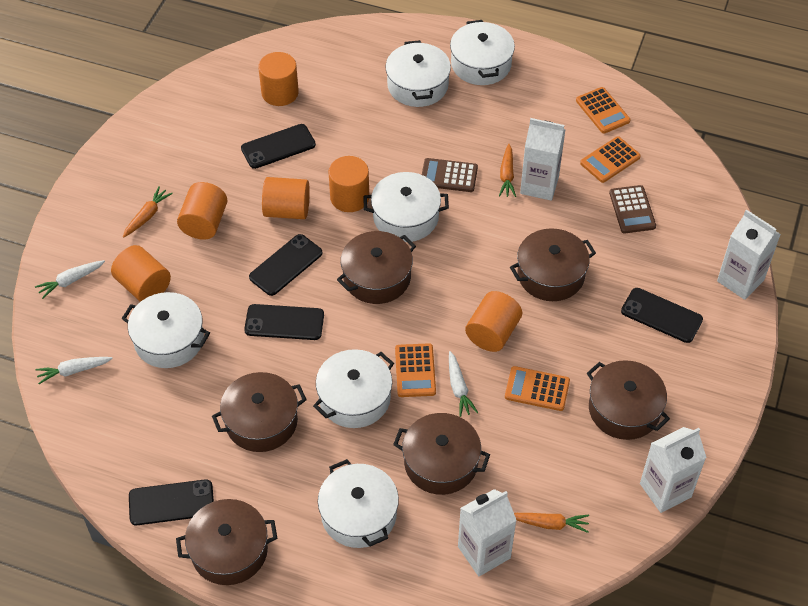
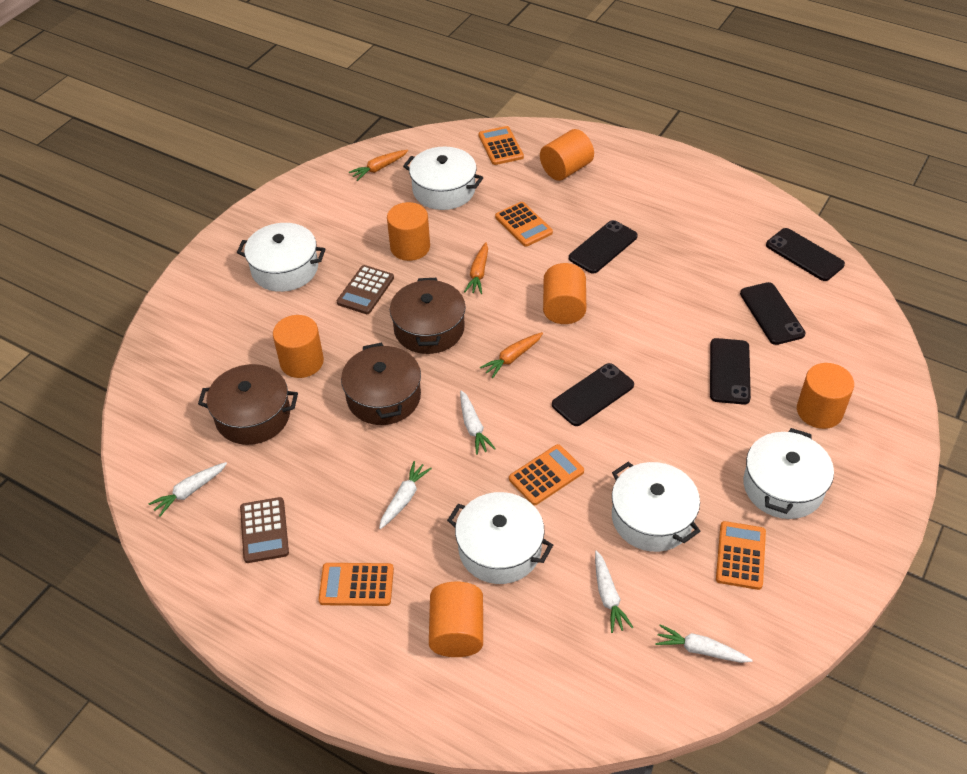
brown pot: 6 -> 3
orange calculator: 4 -> 5
white carrot: 3 -> 5
white carton: 4 -> 0
white pot: 6 -> 5

